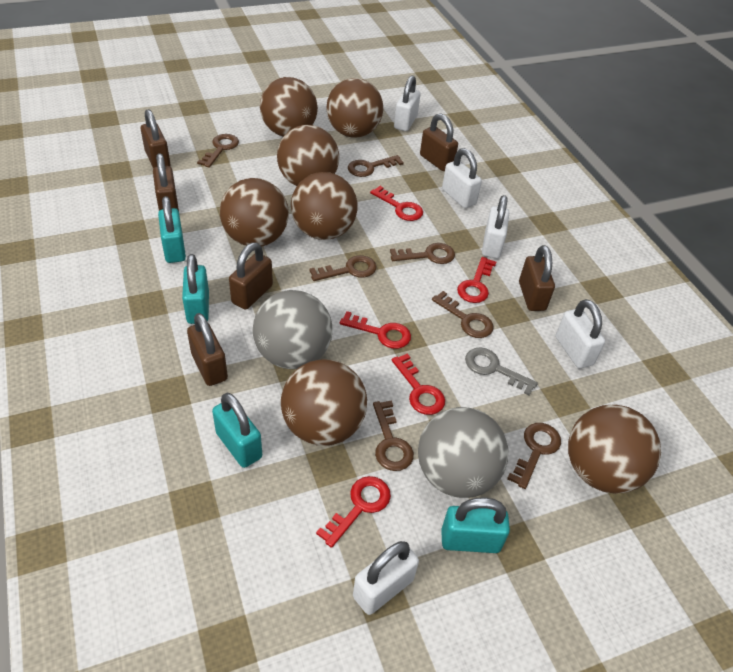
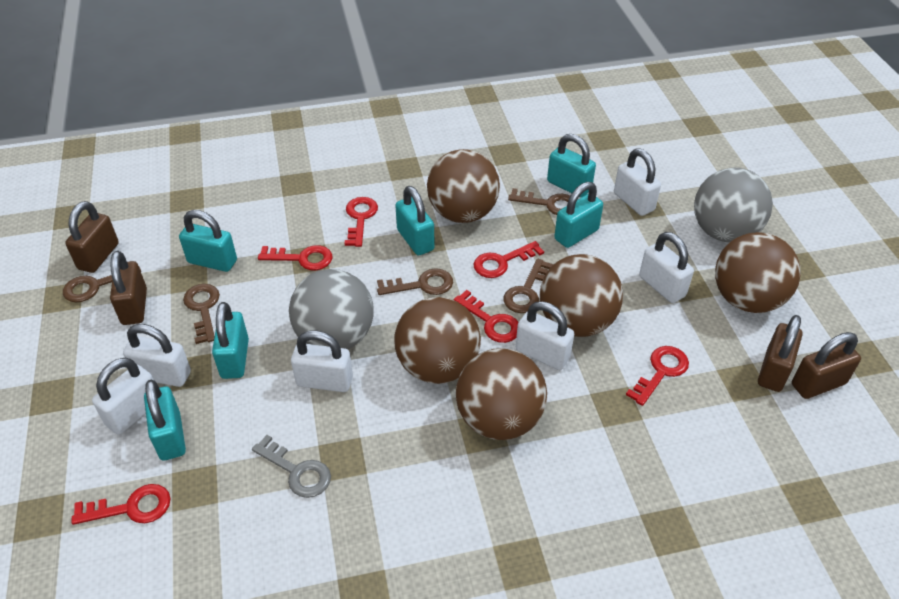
brown ball: 7 -> 5
brown key: 7 -> 5
brown padlock: 6 -> 4
red key: 5 -> 6
turquoise padlock: 4 -> 6
white padlock: 5 -> 6

